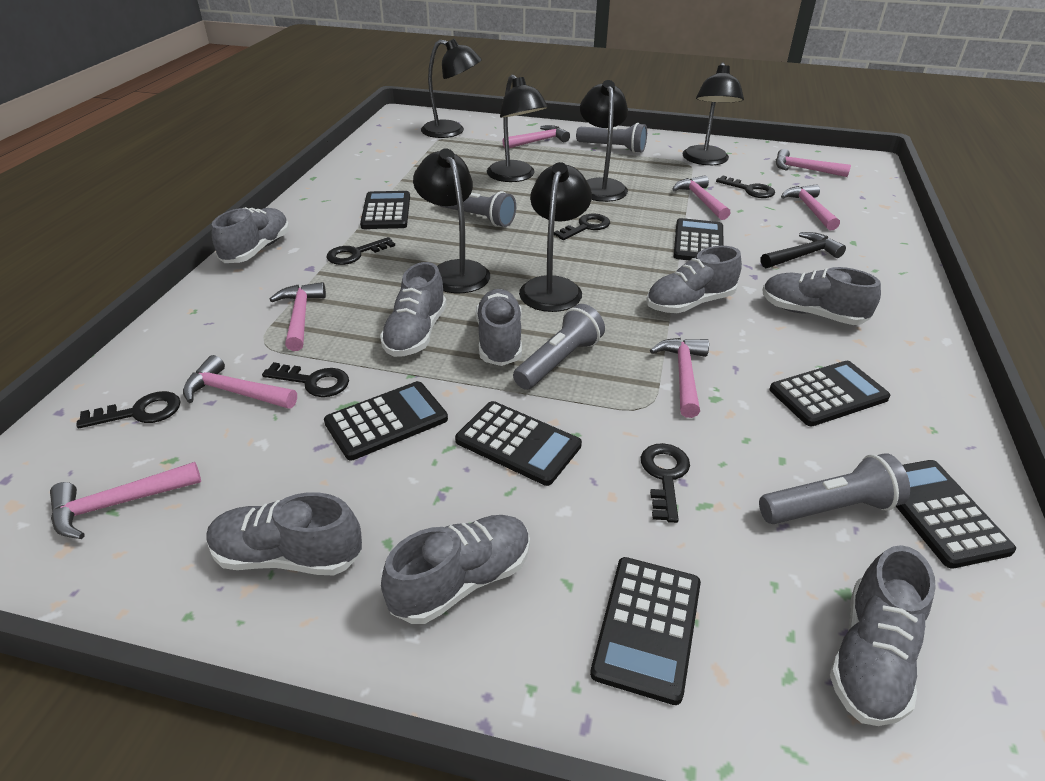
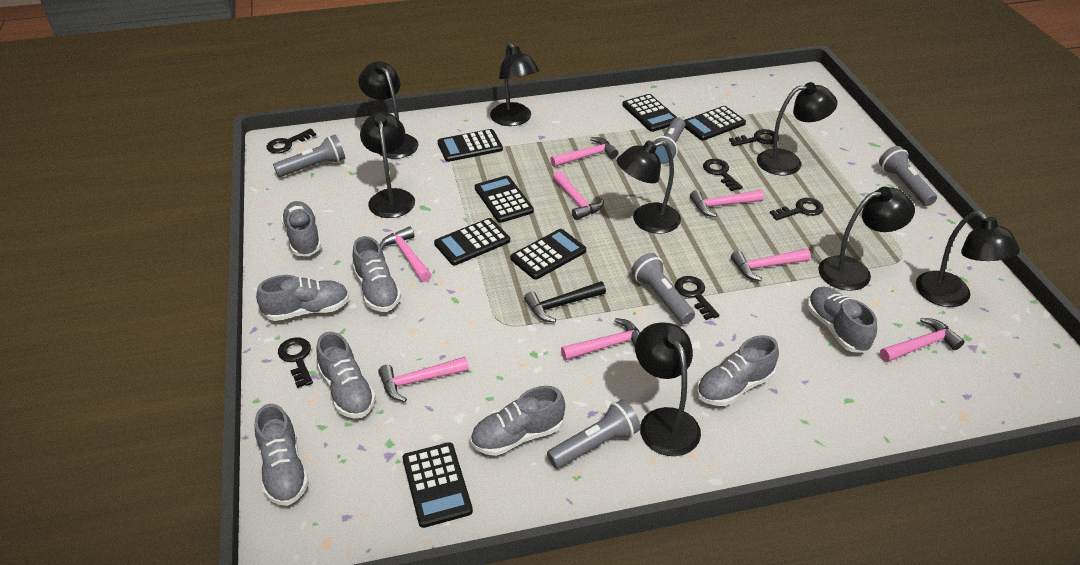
black lamp: 6 -> 8
grey flashlight: 4 -> 5

